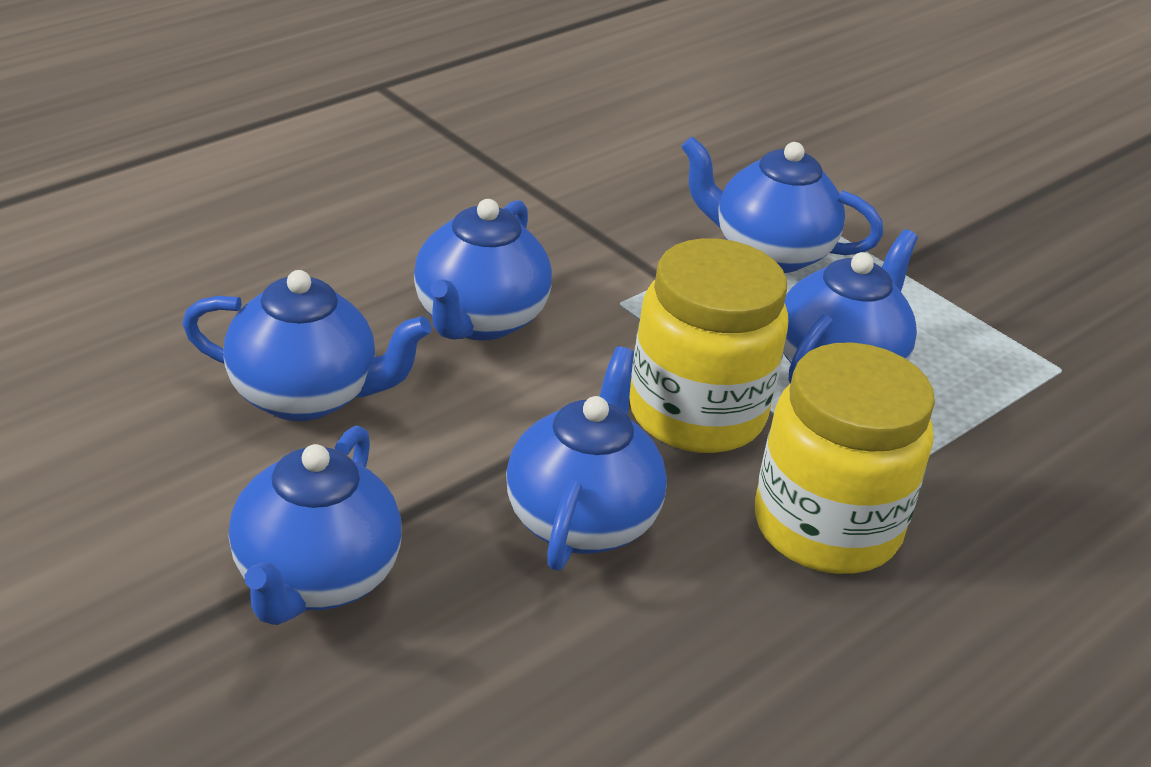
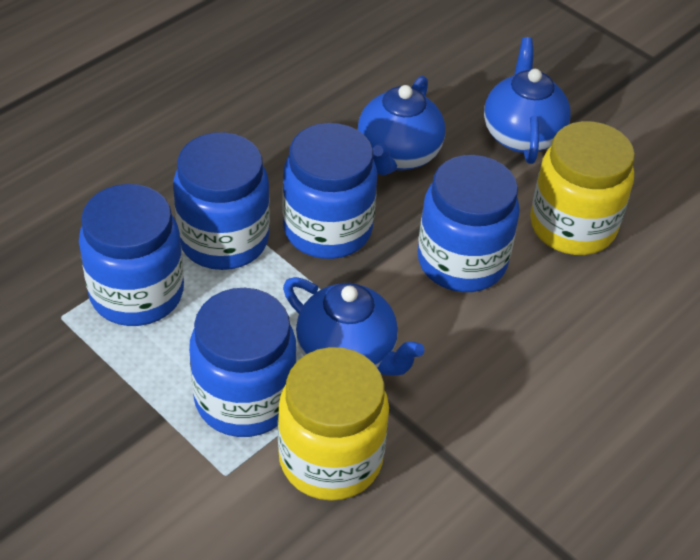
blue jar: 0 -> 5
blue teapot: 6 -> 3

